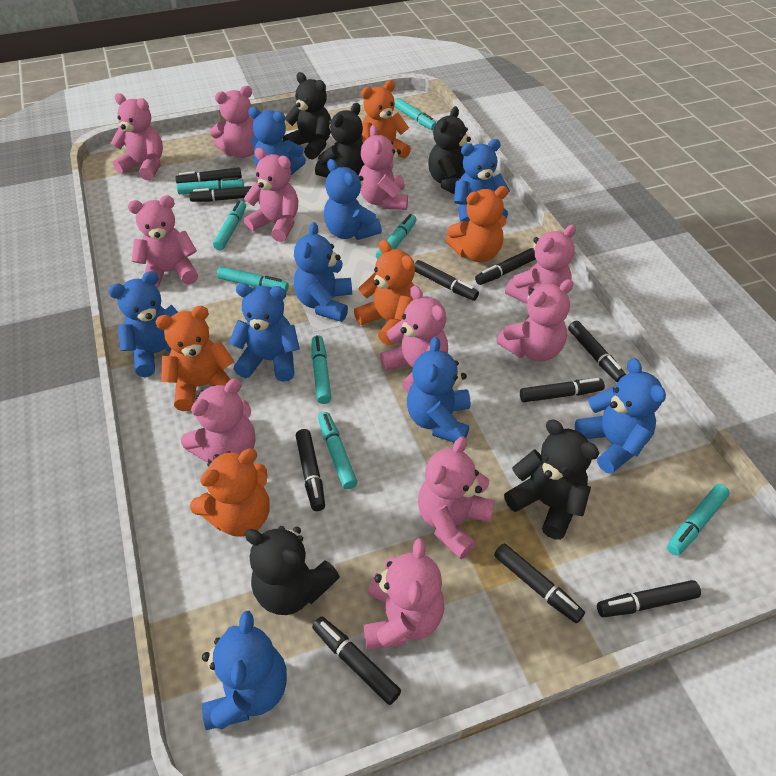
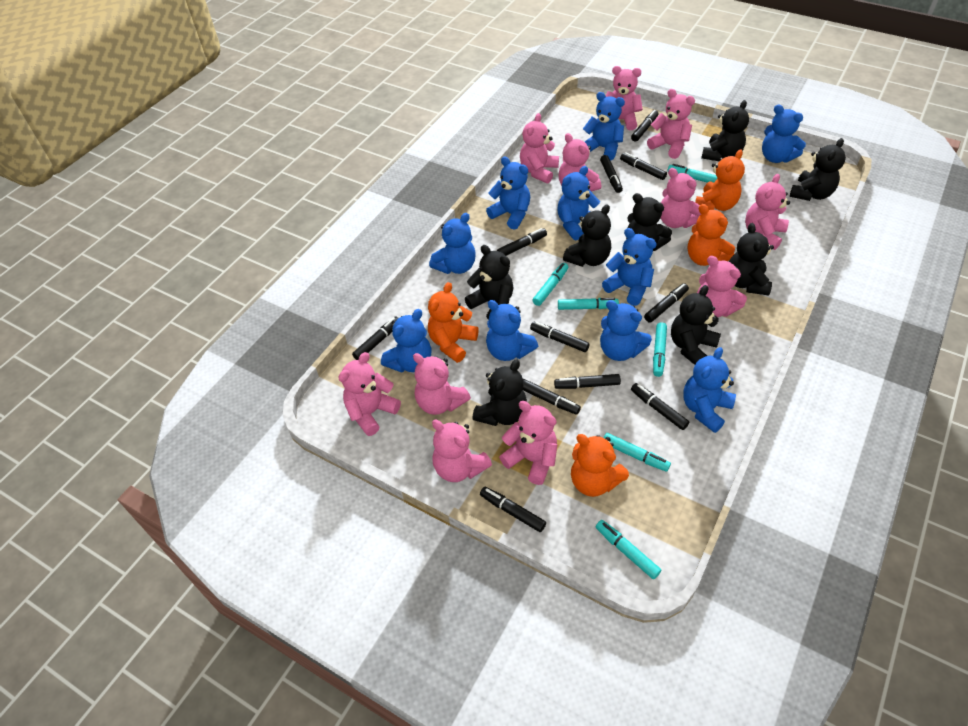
black marker: 10 -> 11
black teddy bear: 5 -> 8
blue teddy bear: 9 -> 10
orange teddy bear: 5 -> 4
turquoise marker: 8 -> 6

